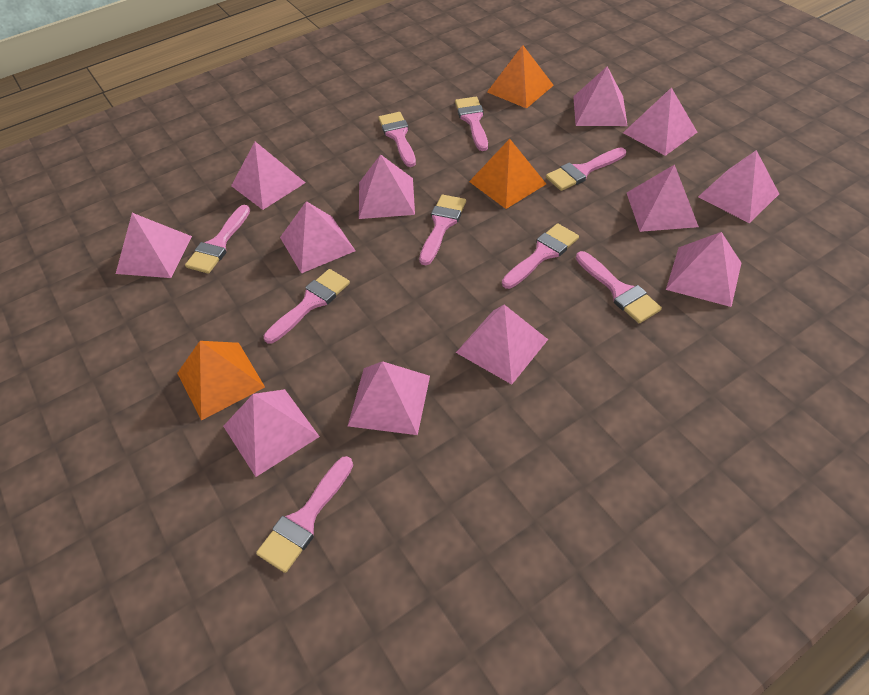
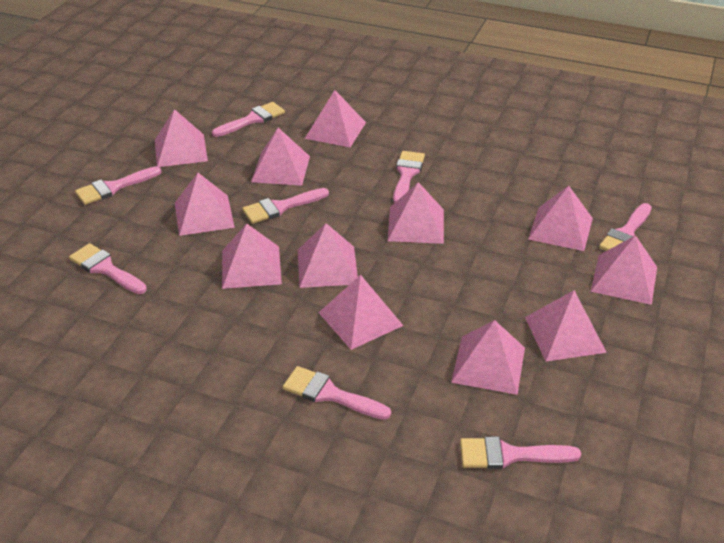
orange pyramid: 3 -> 0
pink brush: 9 -> 8

